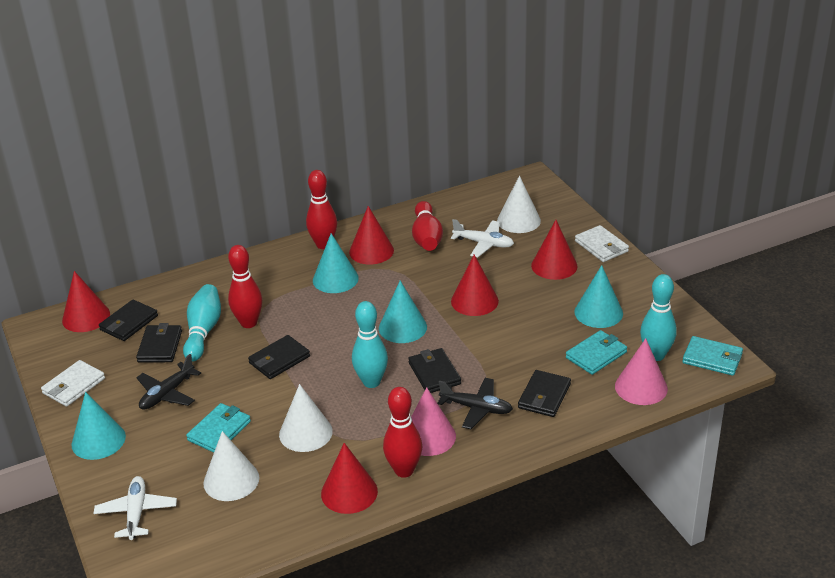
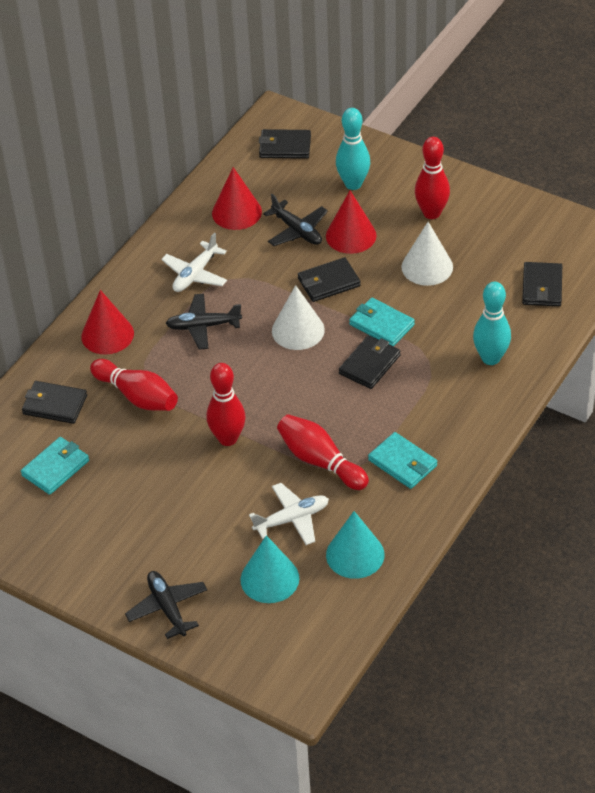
black plane: 2 -> 3
pink cone: 2 -> 0
red cone: 5 -> 3
turquoise bowling pin: 3 -> 2
turquoise cone: 4 -> 2
white cone: 3 -> 2
white wallet: 2 -> 0

